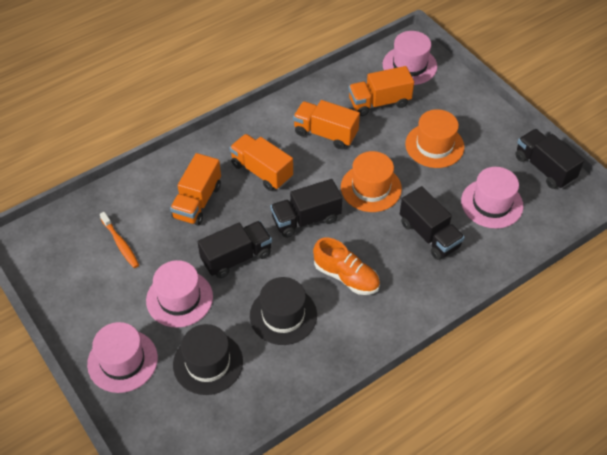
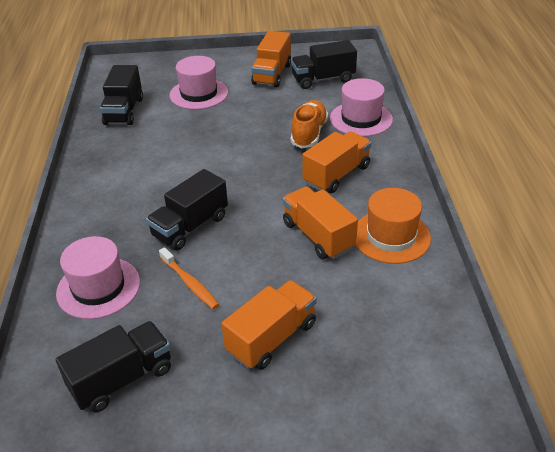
black hat: 2 -> 0
orange hat: 2 -> 1
pink hat: 4 -> 3

